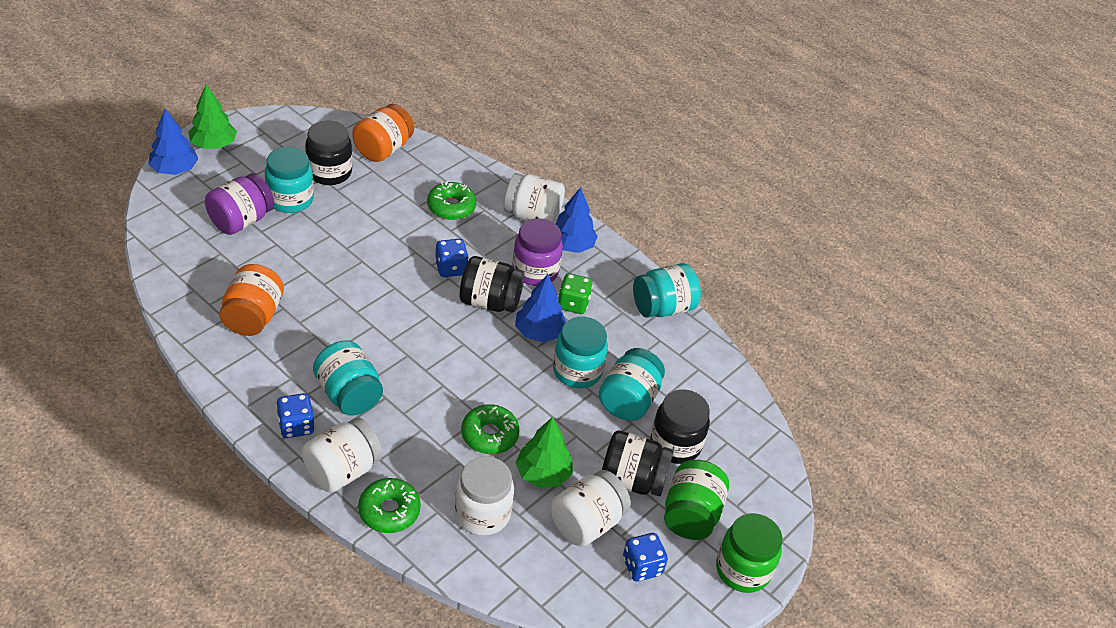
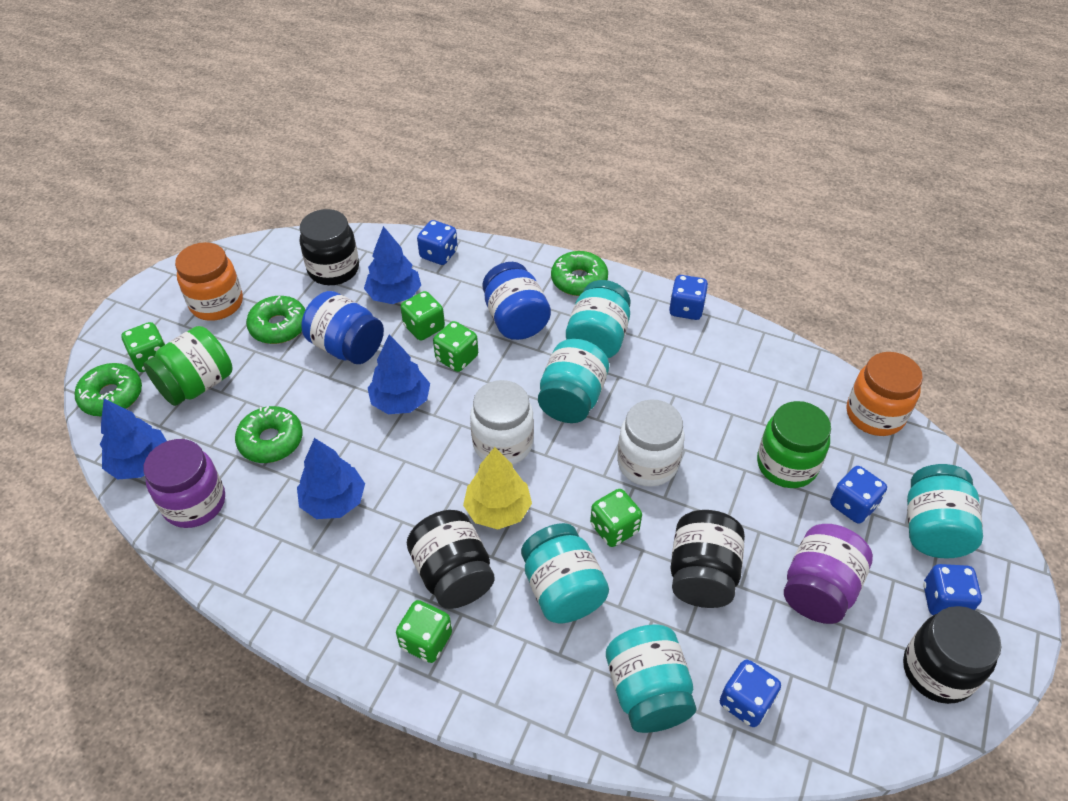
blue dice: 3 -> 5
blue jar: 0 -> 2
blue tree: 3 -> 4
green dice: 1 -> 5
green donut: 3 -> 4
green tree: 2 -> 0
white jar: 4 -> 2
yellow tree: 0 -> 1

